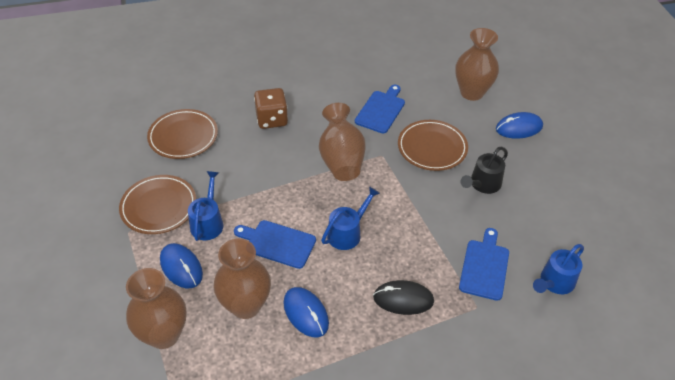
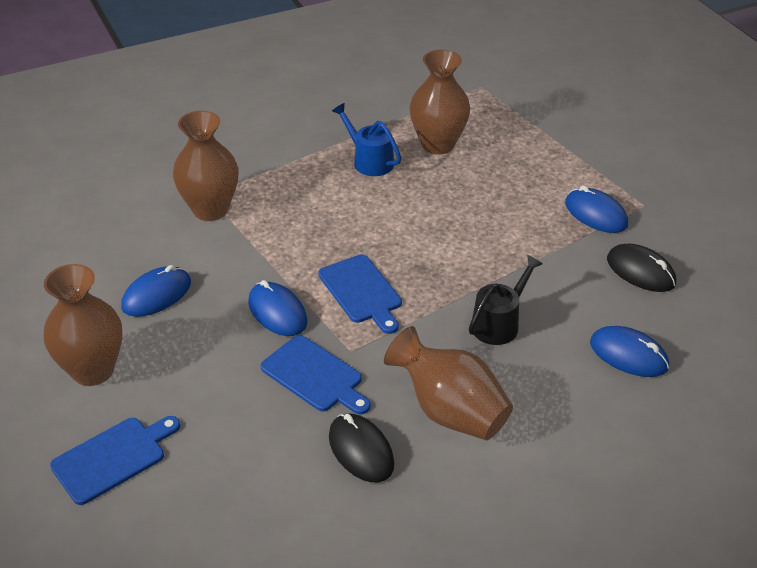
black mouse: 1 -> 2
blue mouse: 3 -> 4
blue watering can: 3 -> 1
brown dice: 1 -> 0
brown plate: 3 -> 0

